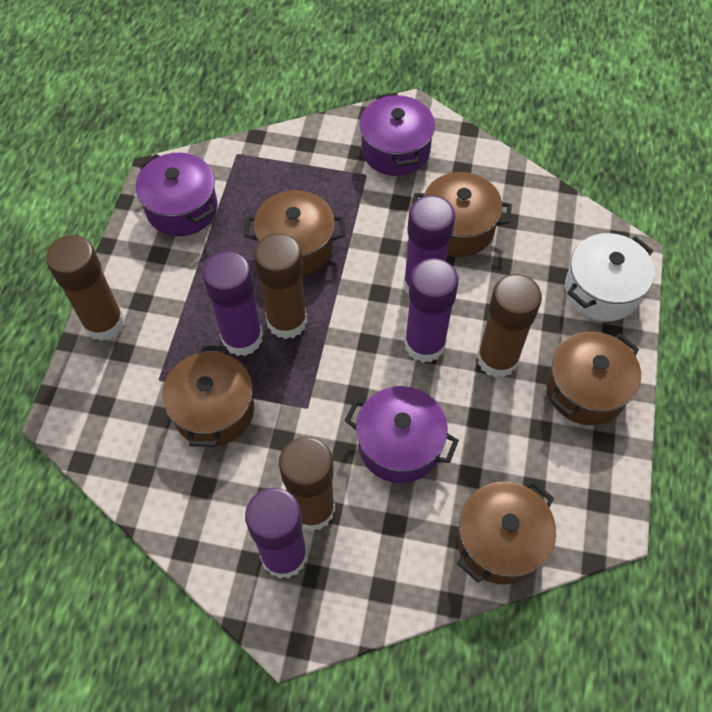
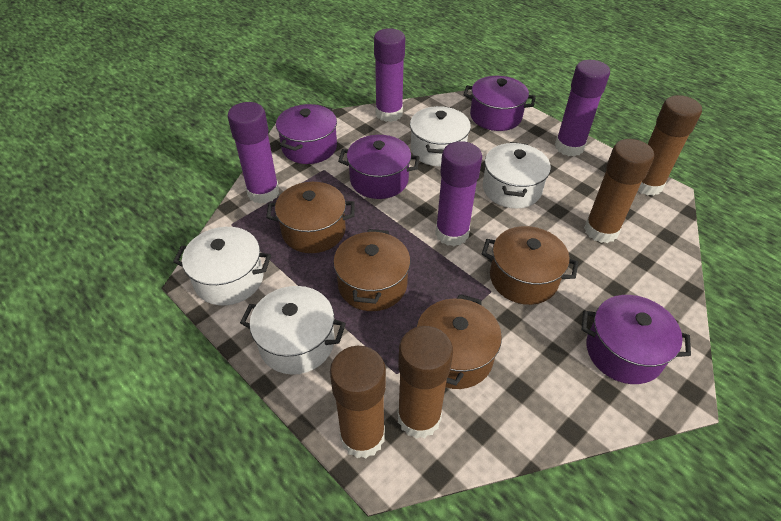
brown pot: 5 -> 4
purple pot: 3 -> 4
white pot: 1 -> 4

